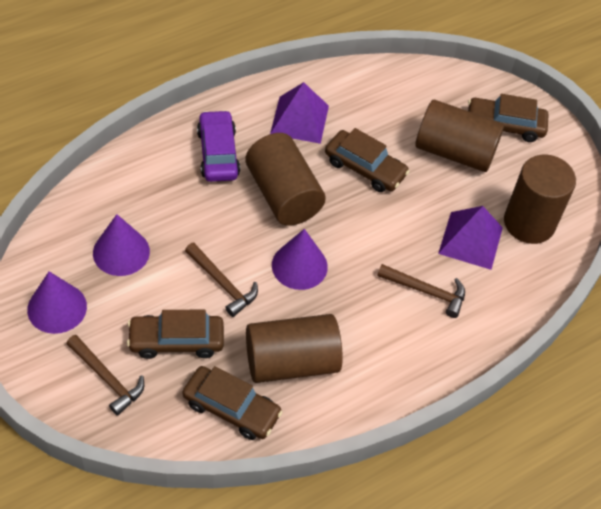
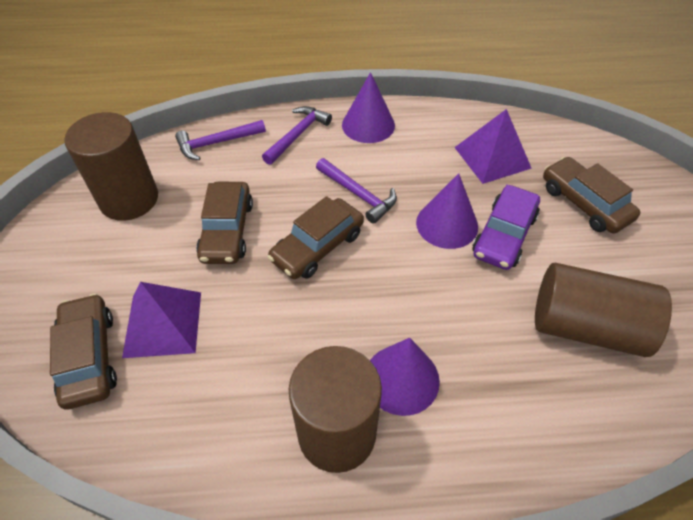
brown cylinder: 4 -> 3
brown hammer: 3 -> 0
purple hammer: 0 -> 3

